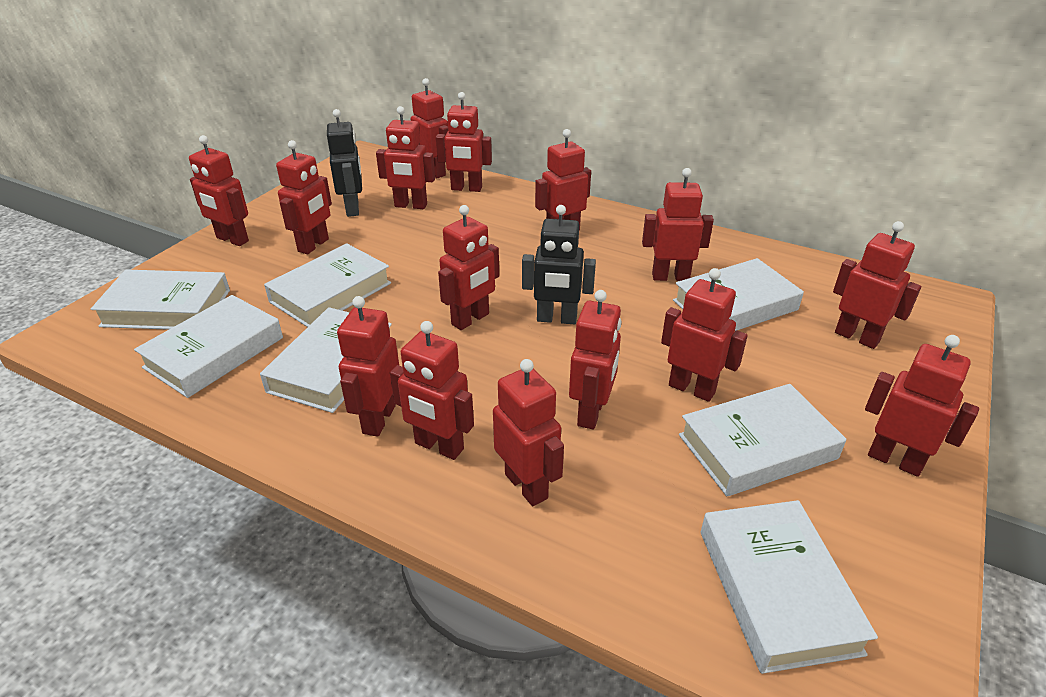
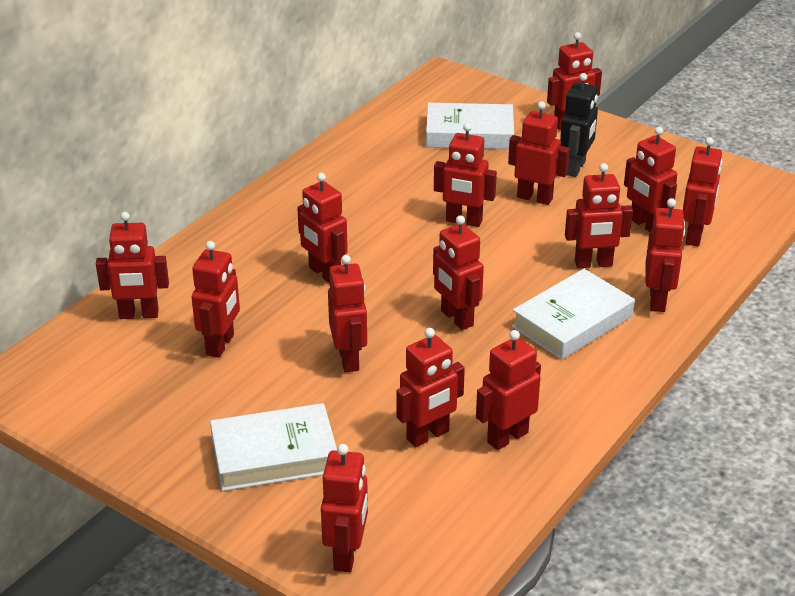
black robot: 2 -> 1
white book: 7 -> 3

